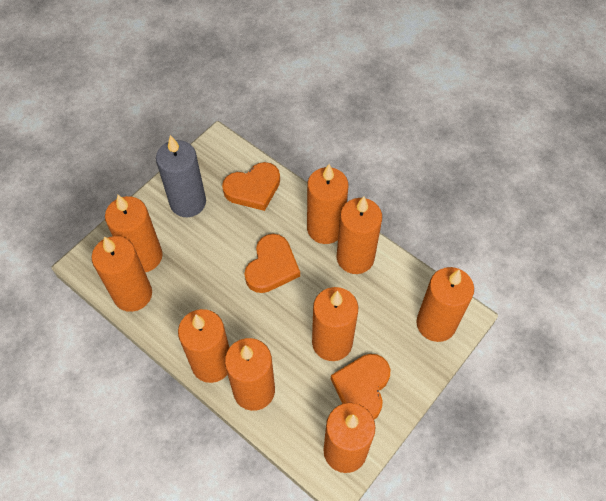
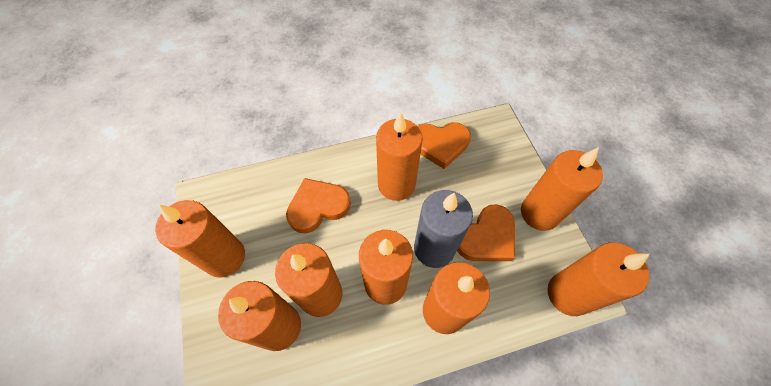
orange candle: 9 -> 8

